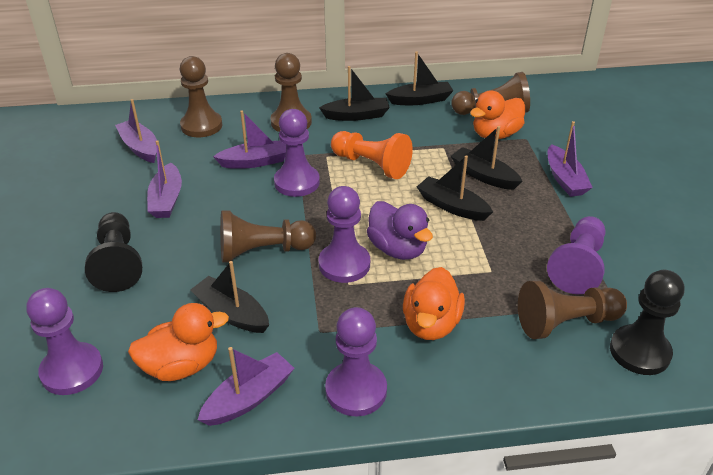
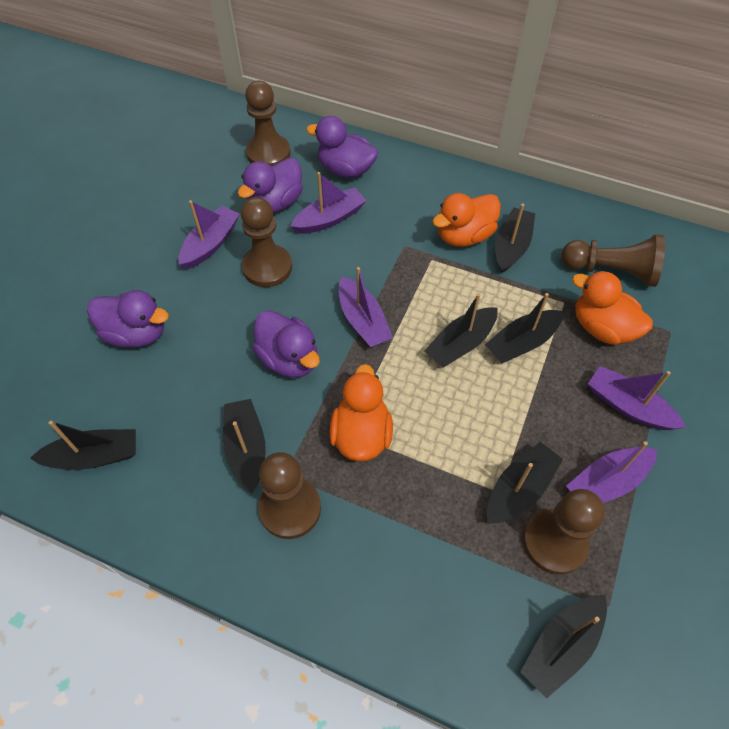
black boat: 5 -> 7
black pawn: 2 -> 0
orange pawn: 1 -> 0
purple duck: 1 -> 4
purple pawn: 5 -> 0

